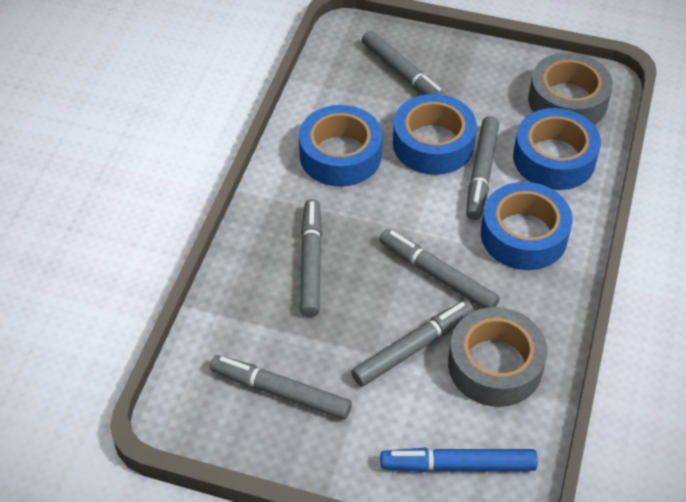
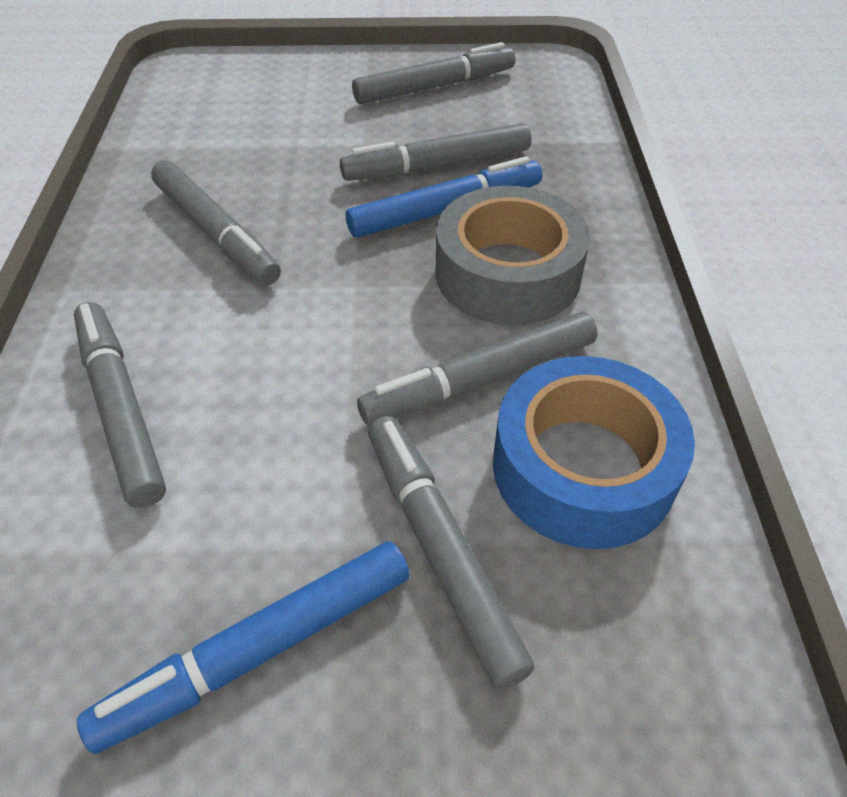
blue marker: 1 -> 2
blue tape: 4 -> 1
grey tape: 2 -> 1

